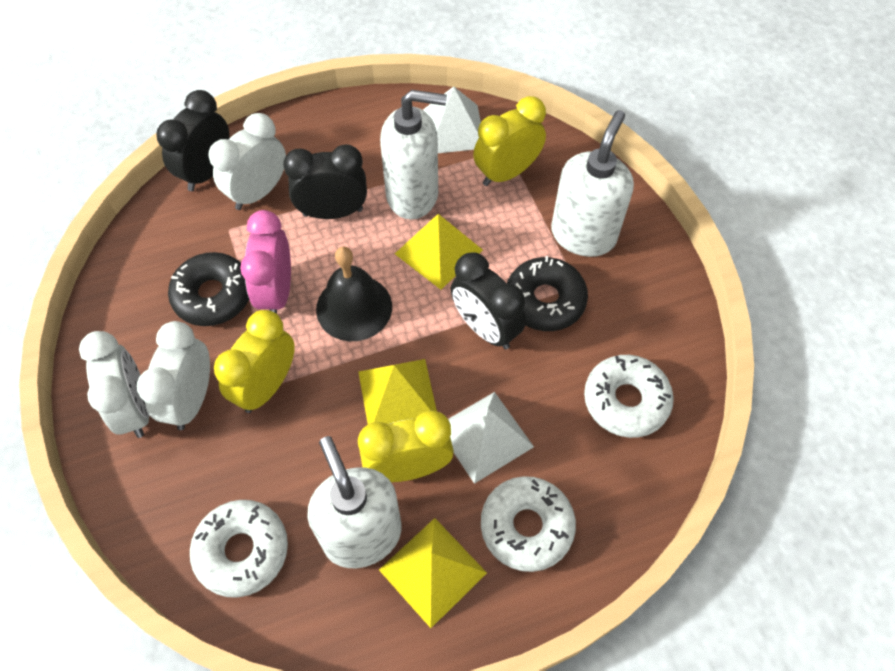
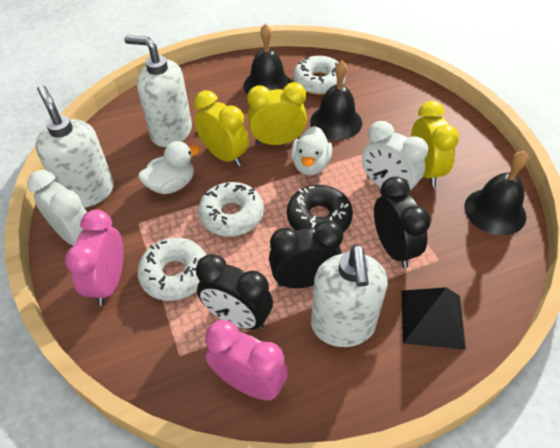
black bell: 1 -> 3
black donut: 2 -> 1
black pyramid: 0 -> 1
pink clock: 1 -> 2
white clock: 3 -> 2
white duck: 0 -> 2
white pyramid: 2 -> 0
yellow pyramid: 3 -> 0

